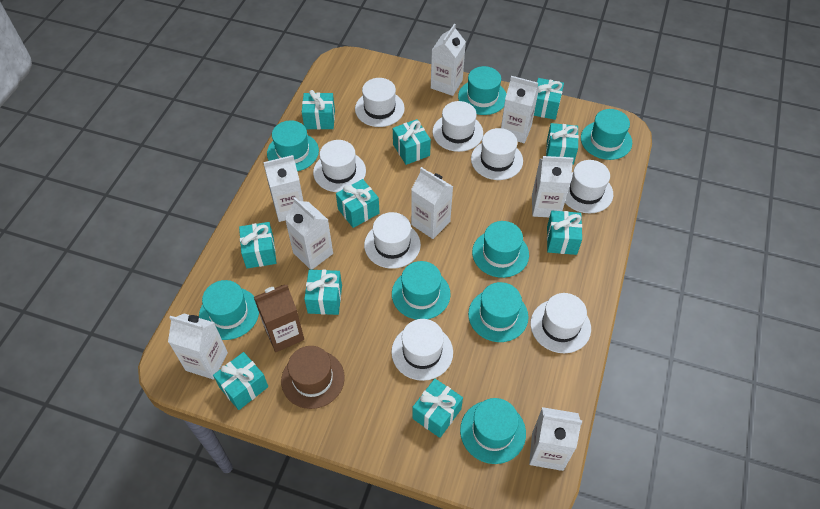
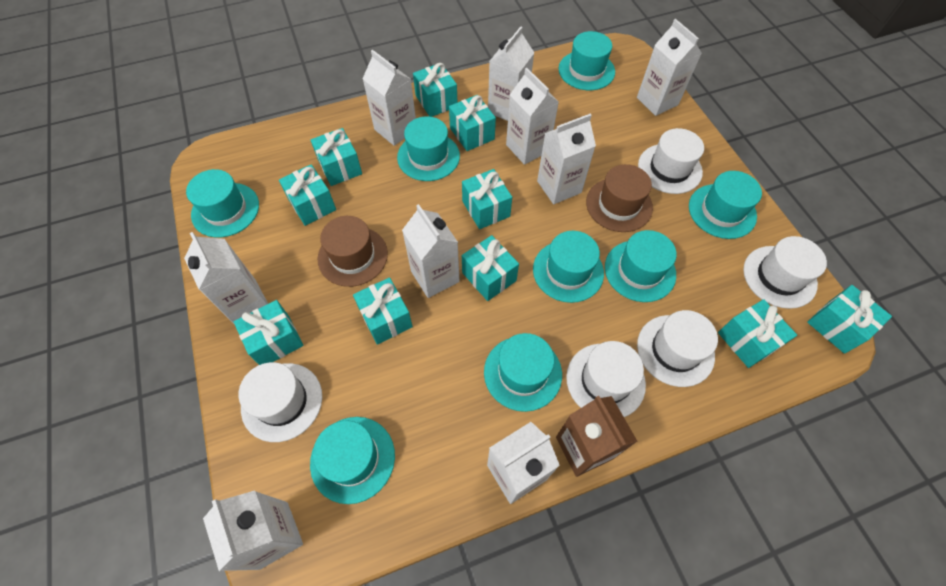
brown hat: 1 -> 2
white carton: 8 -> 9
white hat: 8 -> 5

